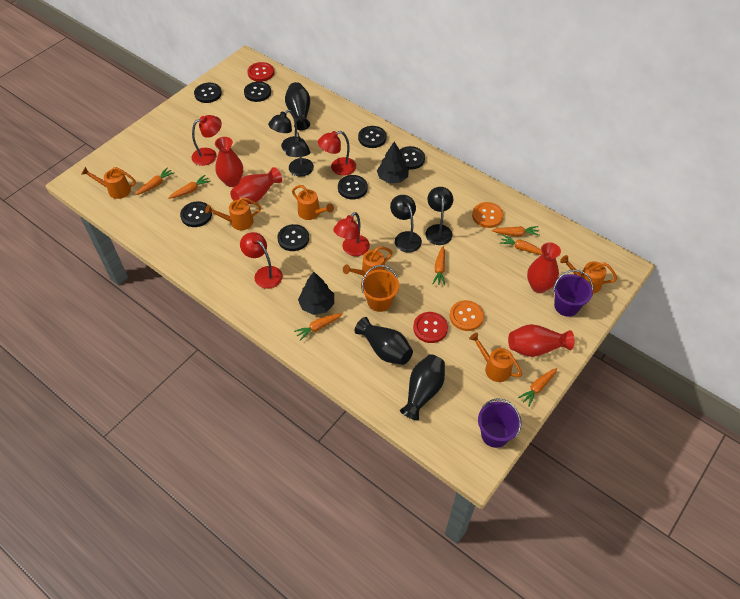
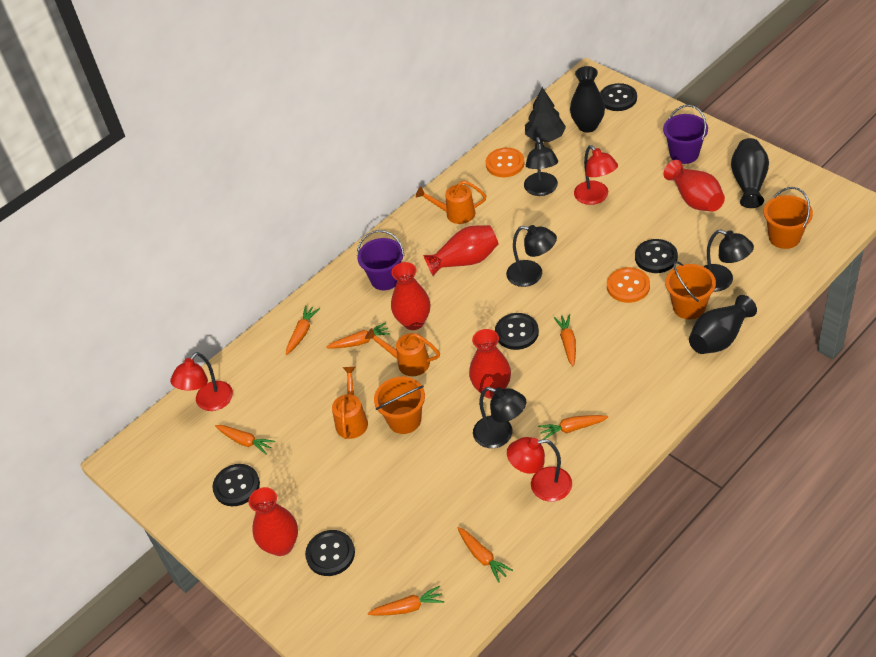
black button: 7 -> 5
black tree: 2 -> 1
orange bucket: 1 -> 3
orange watering can: 6 -> 3
red button: 2 -> 0
red lamp: 4 -> 3
red vase: 4 -> 5

